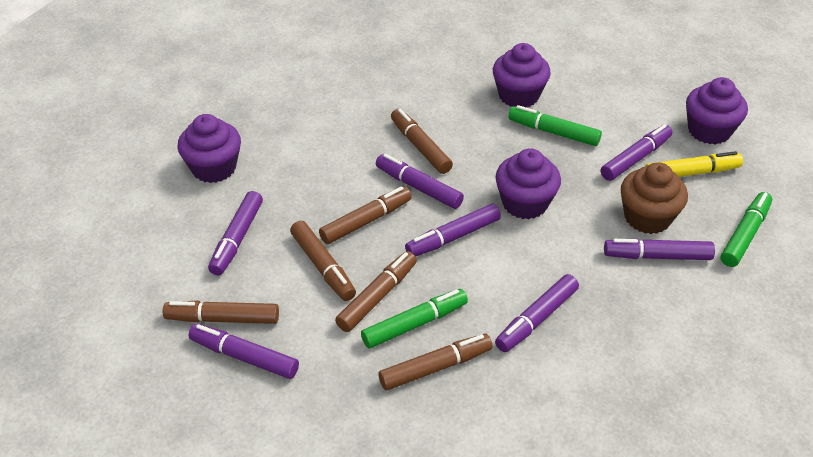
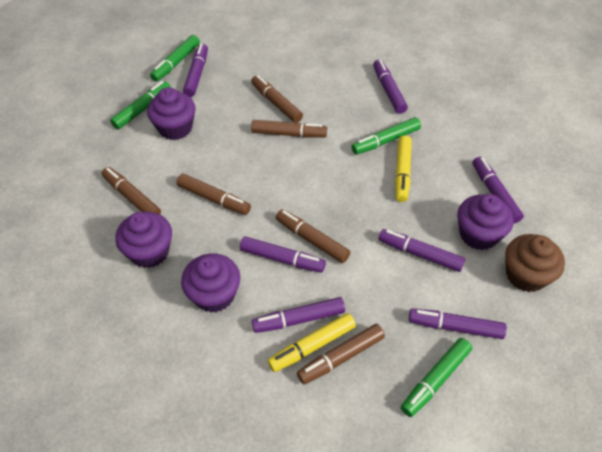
green marker: 3 -> 4
yellow marker: 1 -> 2

